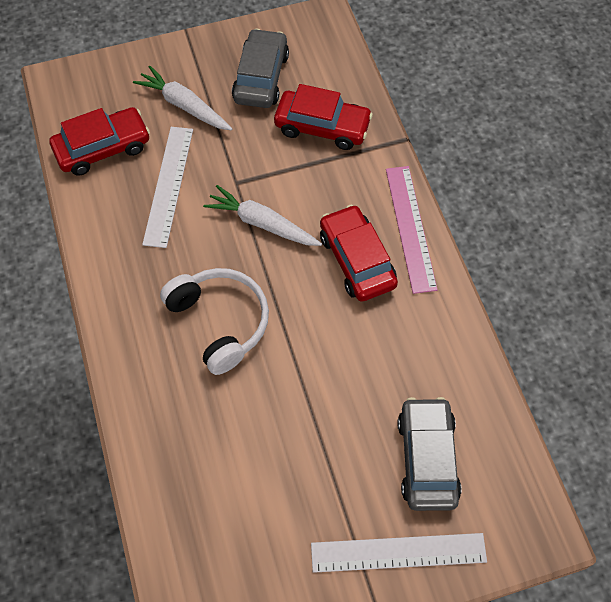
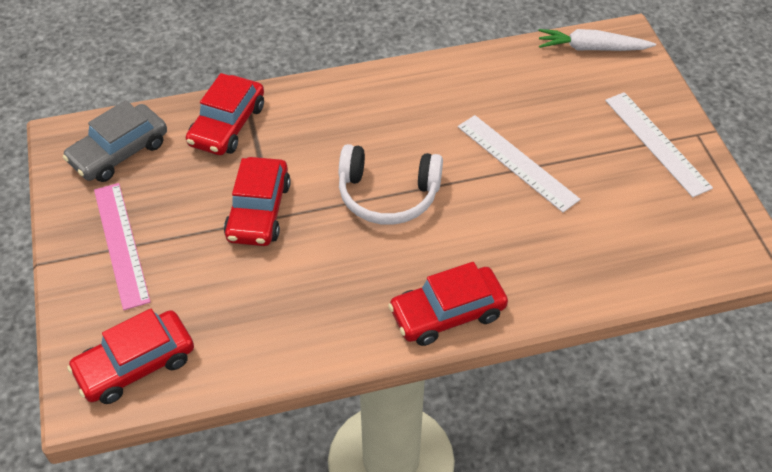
grey car: 2 -> 1
red car: 3 -> 4
white carrot: 2 -> 1

